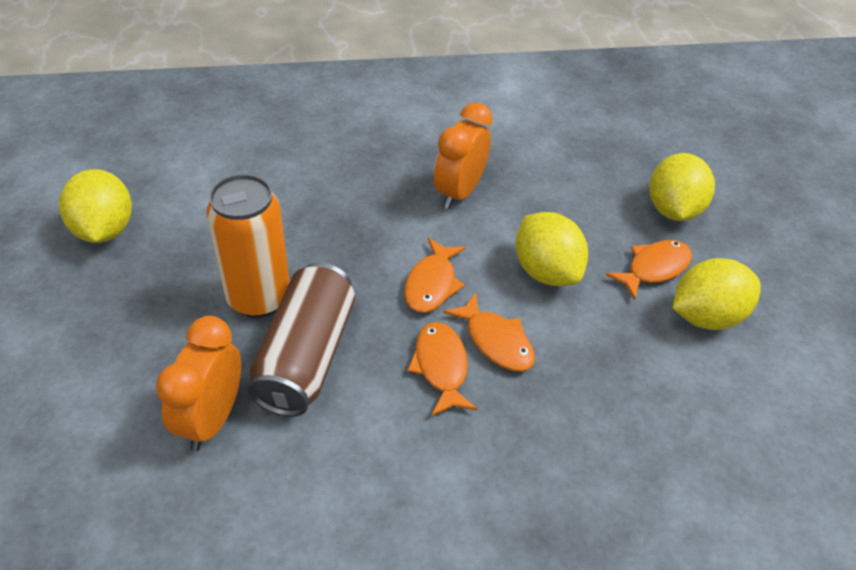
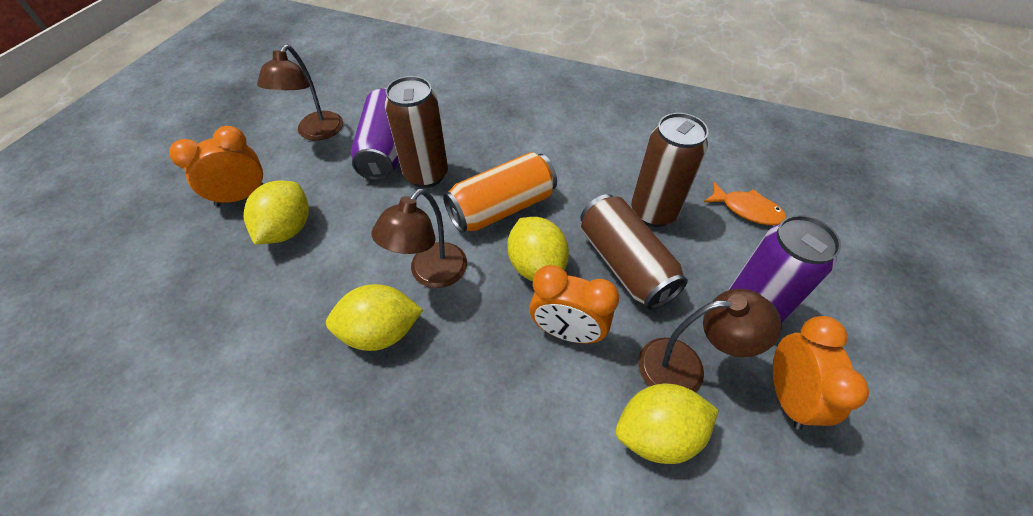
brown can: 1 -> 3
brown lamp: 0 -> 3
orange clock: 2 -> 3
orange fish: 4 -> 1
purple can: 0 -> 2

